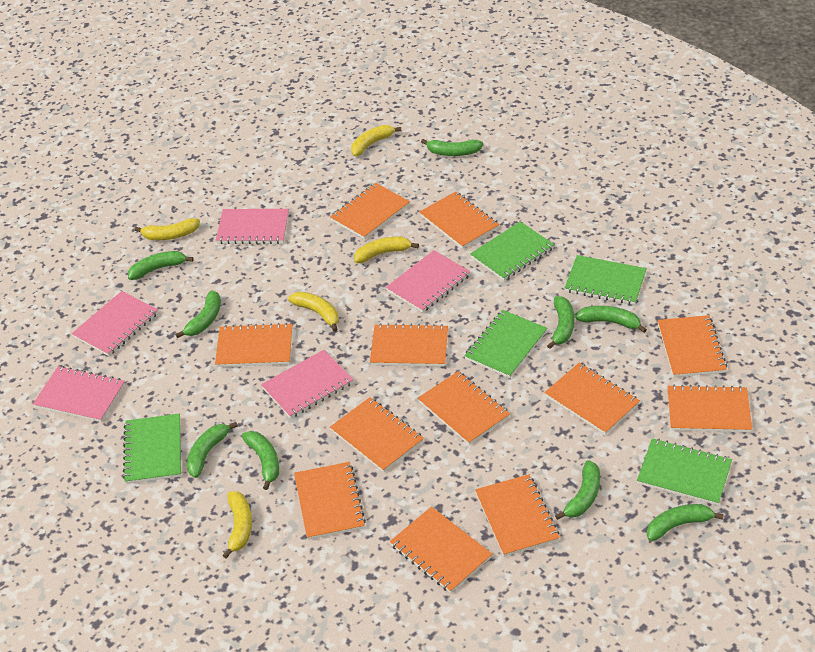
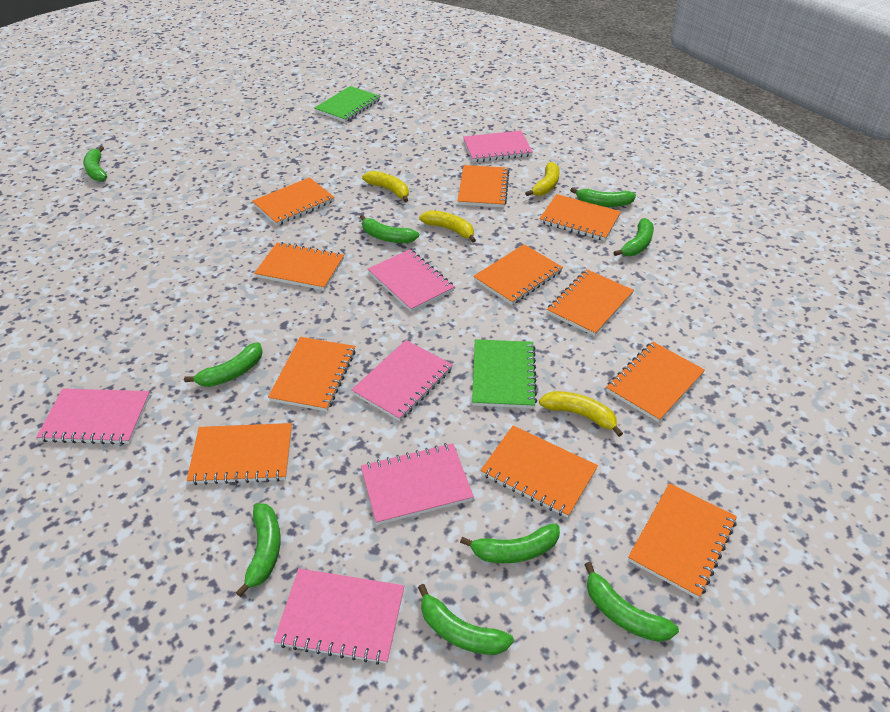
green notebook: 5 -> 2
orange notebook: 12 -> 11
pink notebook: 5 -> 6
yellow banana: 5 -> 4

